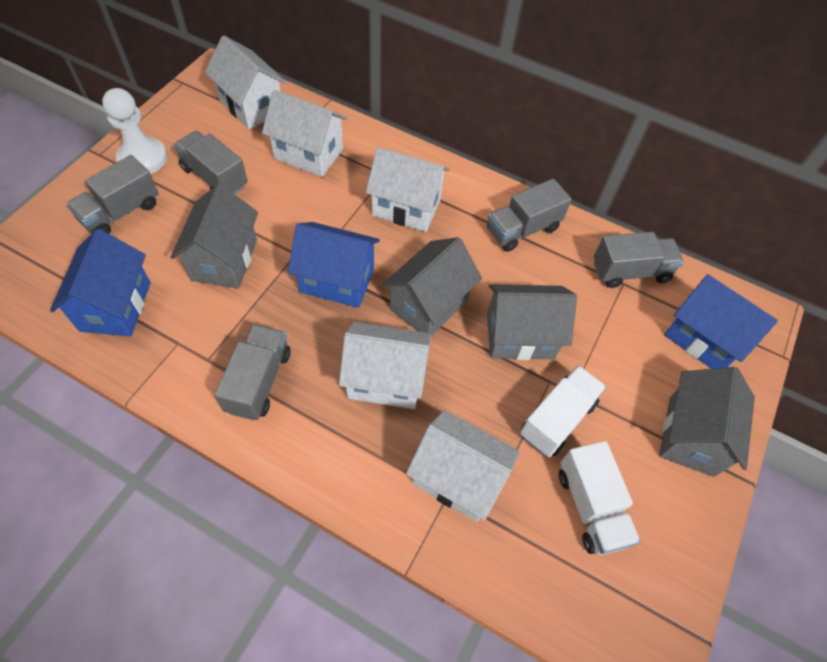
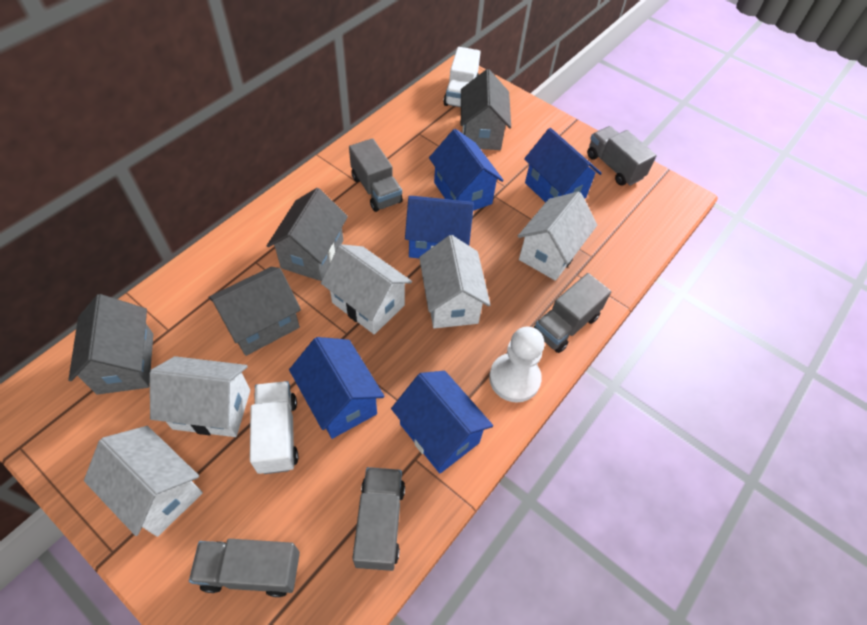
blue house: 3 -> 5

